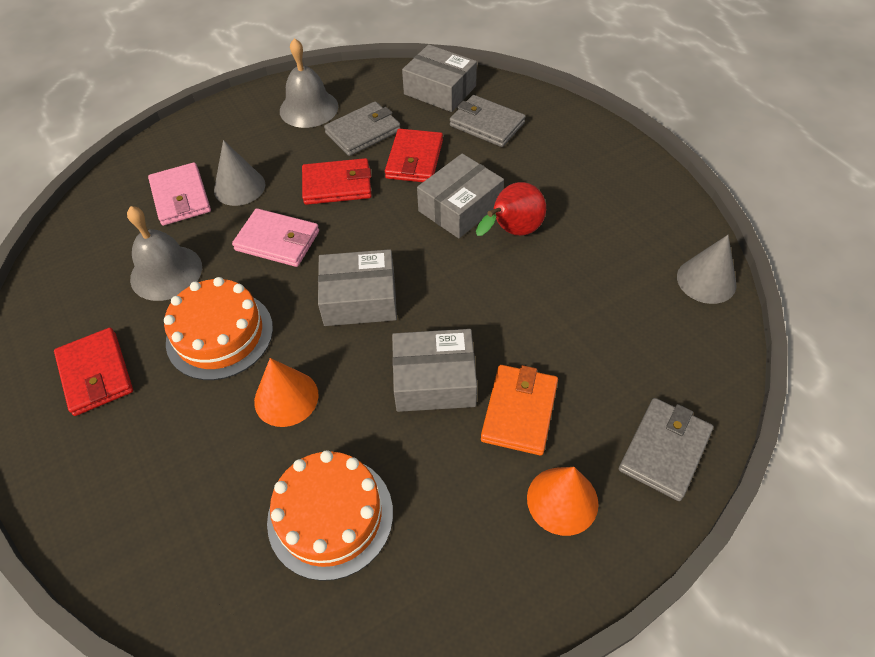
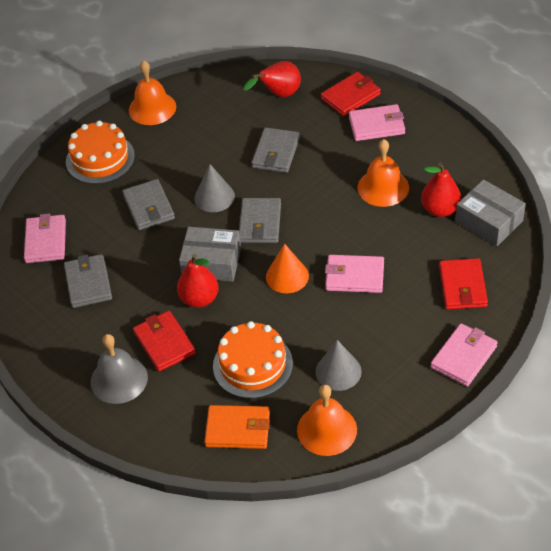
grey bell: 2 -> 1
grey box: 4 -> 2
grey wallet: 3 -> 4
orange bell: 0 -> 3
orange cone: 2 -> 1
pink wallet: 2 -> 4
red pear: 1 -> 3

